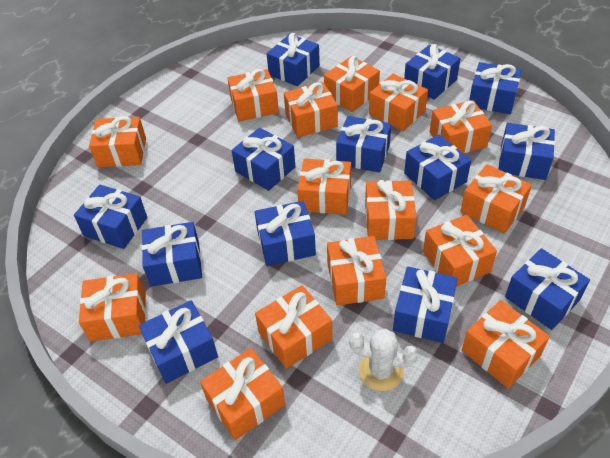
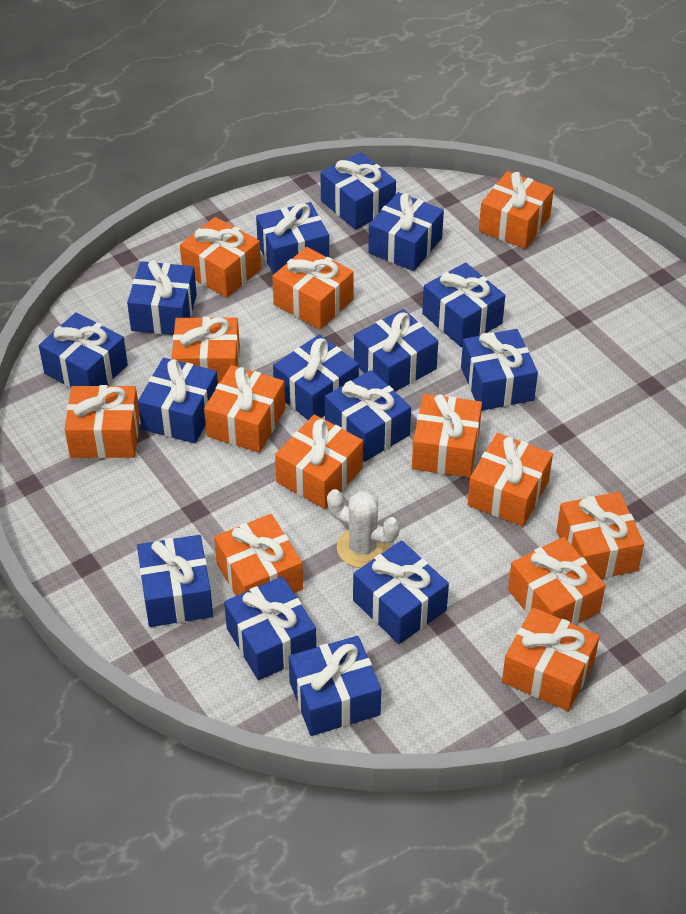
blue gift: 13 -> 15
orange gift: 15 -> 13

